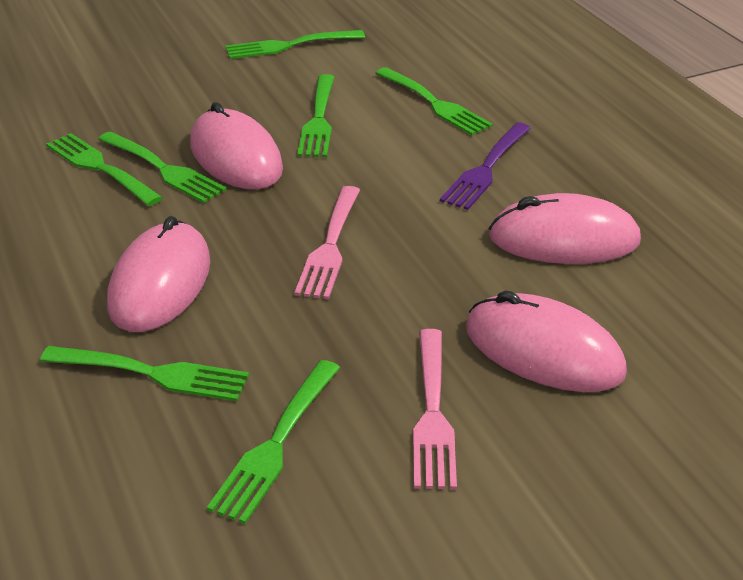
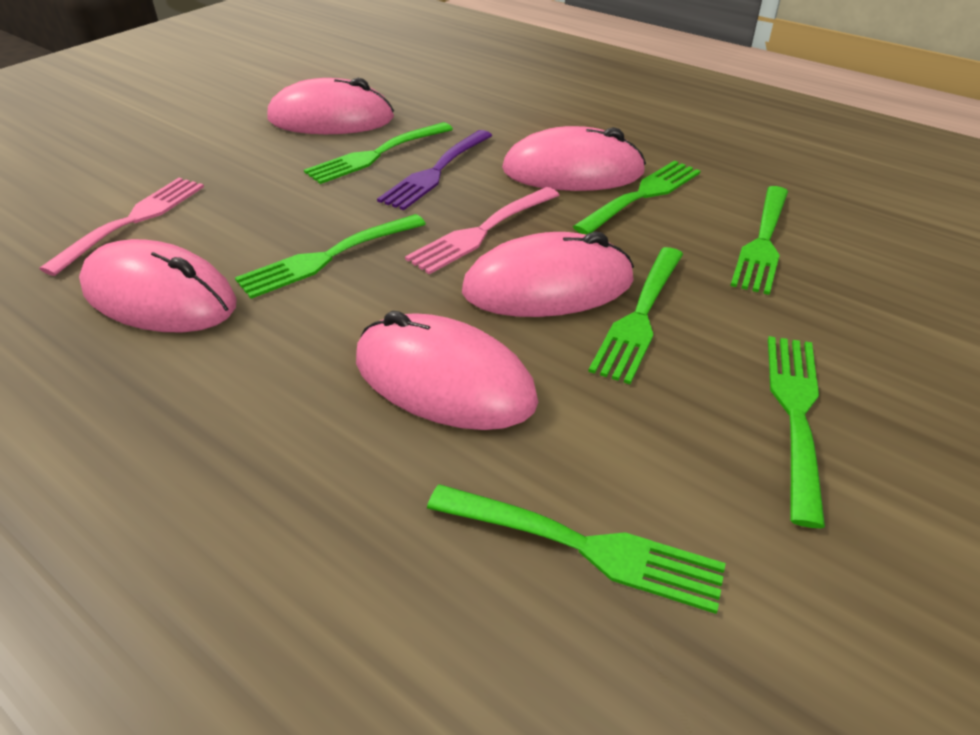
pink mouse: 4 -> 5

